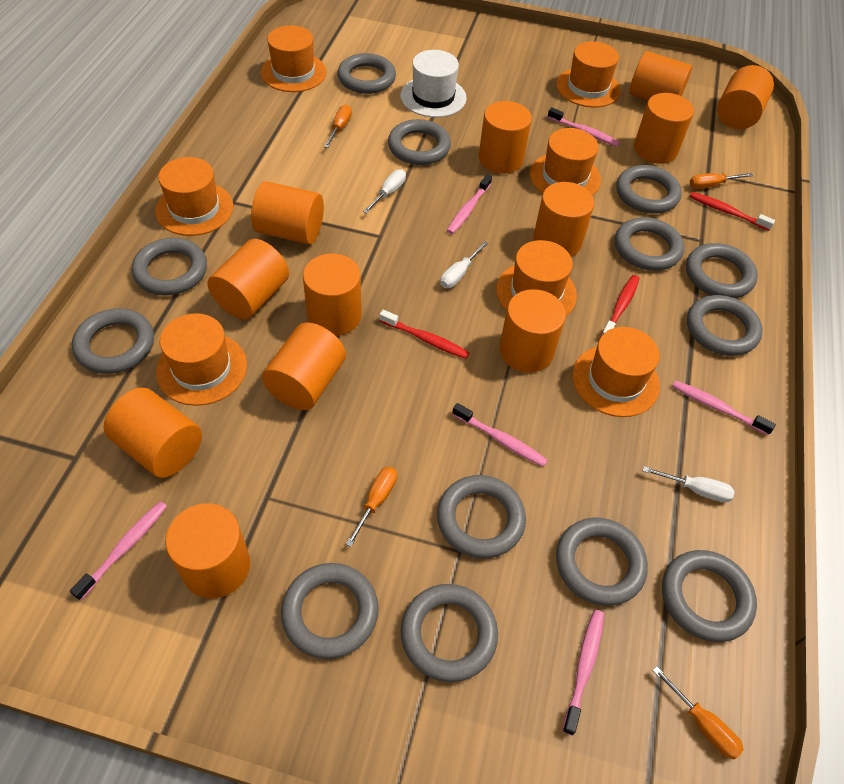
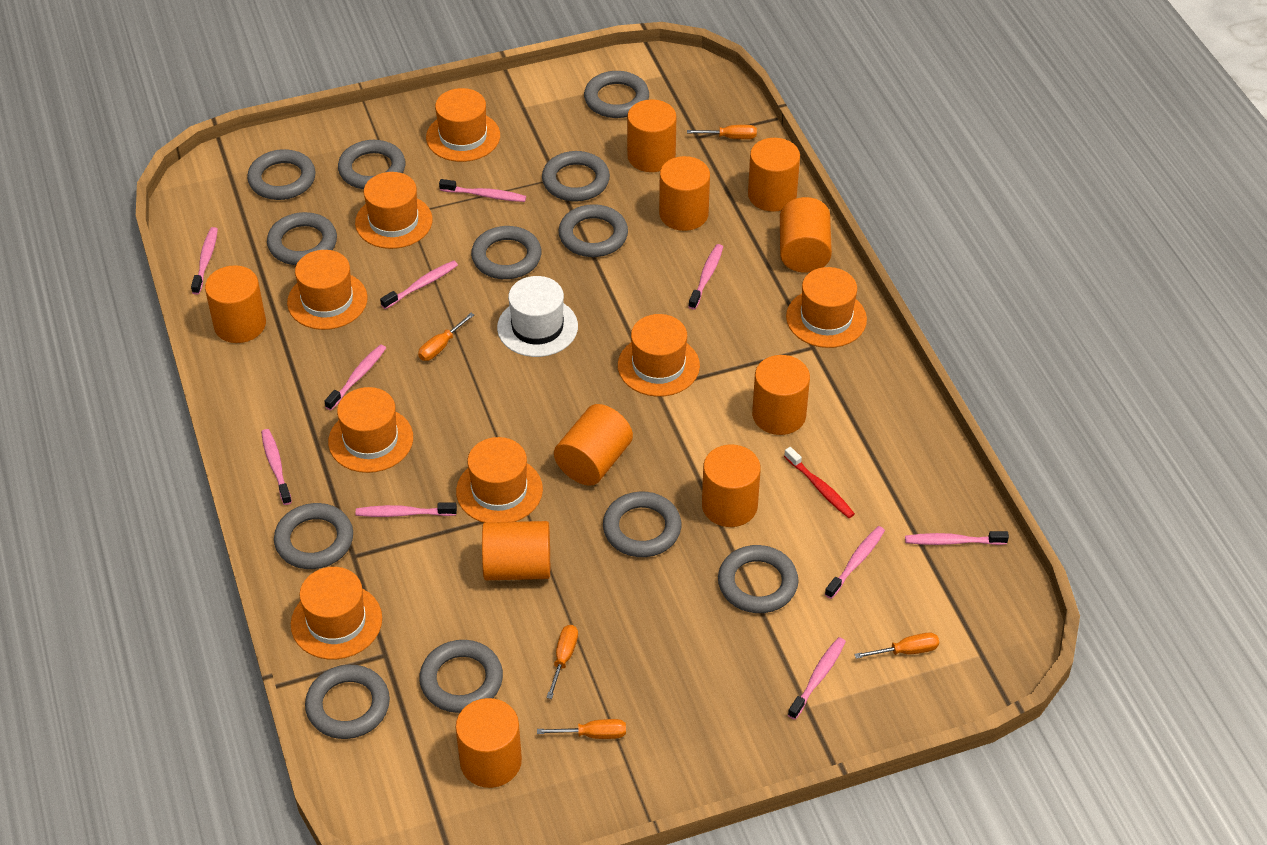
grey ring: 13 -> 12
orange cylinder: 12 -> 10
orange hat: 7 -> 8
orange screwdriver: 4 -> 5
pink toothbrush: 6 -> 10
red toothbrush: 3 -> 1
white screwdriver: 3 -> 0

